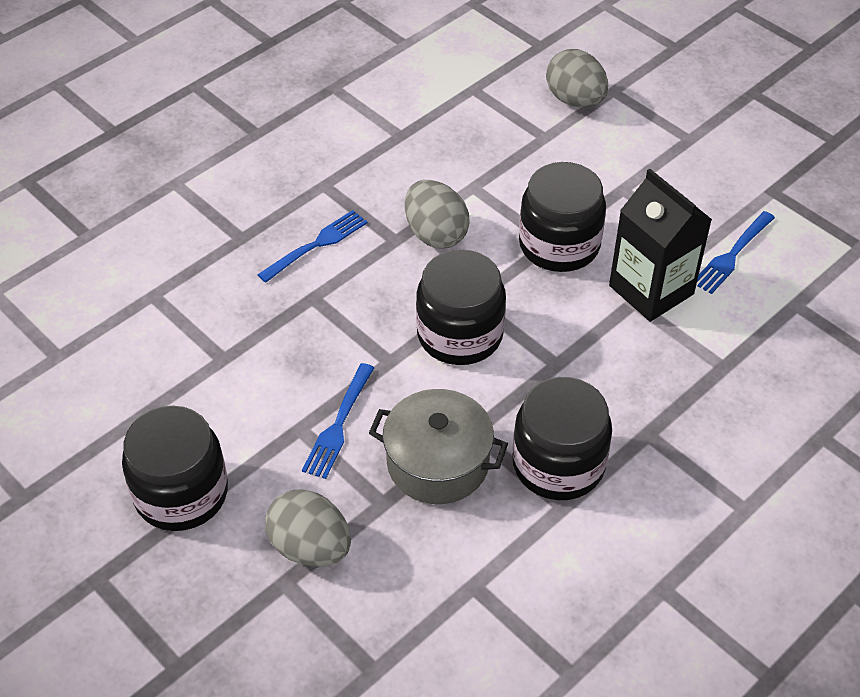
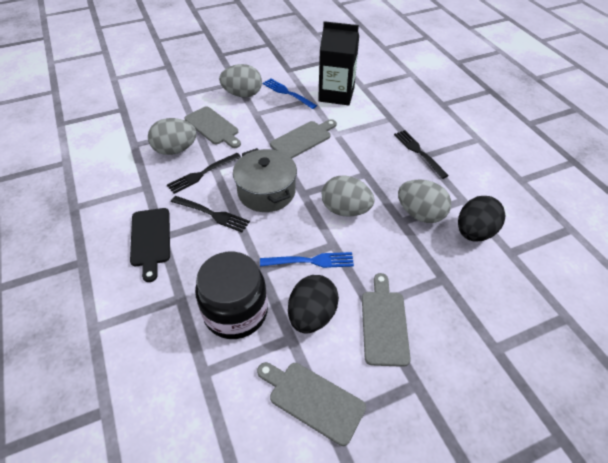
black cutting board: 0 -> 1
black egg: 0 -> 2
black fork: 0 -> 3
black jar: 4 -> 1
blue fork: 3 -> 2
grey cutting board: 0 -> 4
grey egg: 3 -> 4

